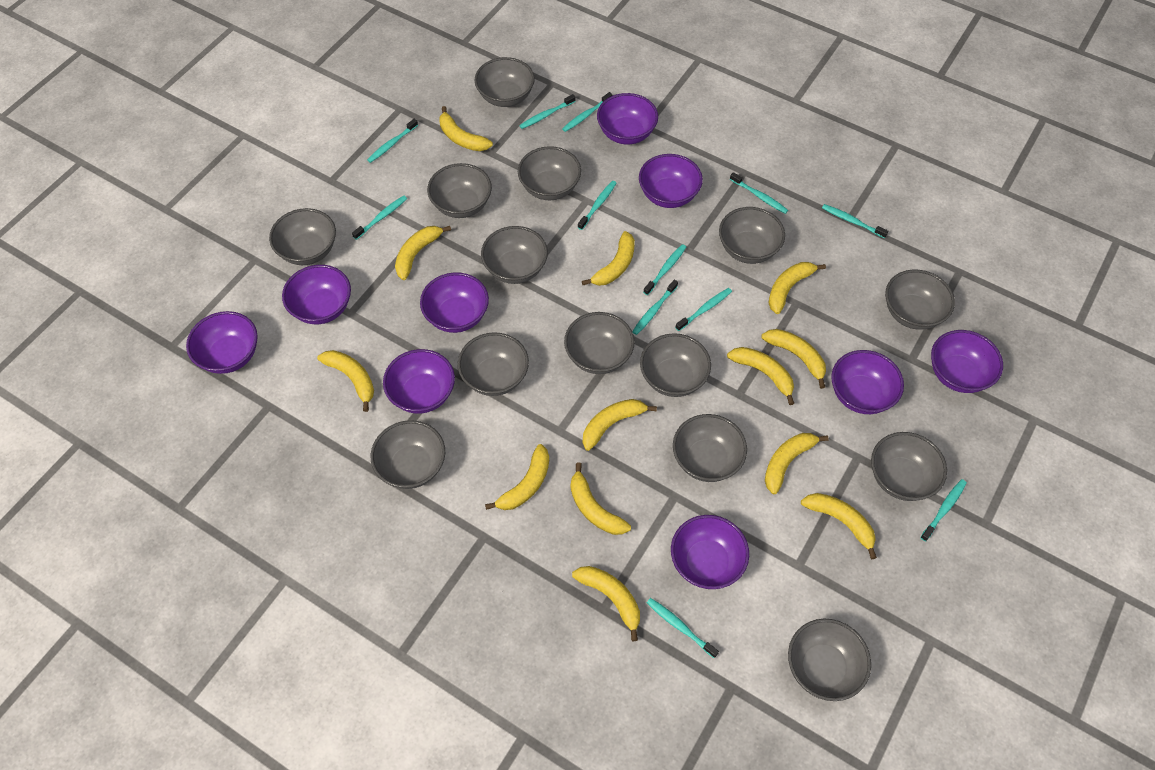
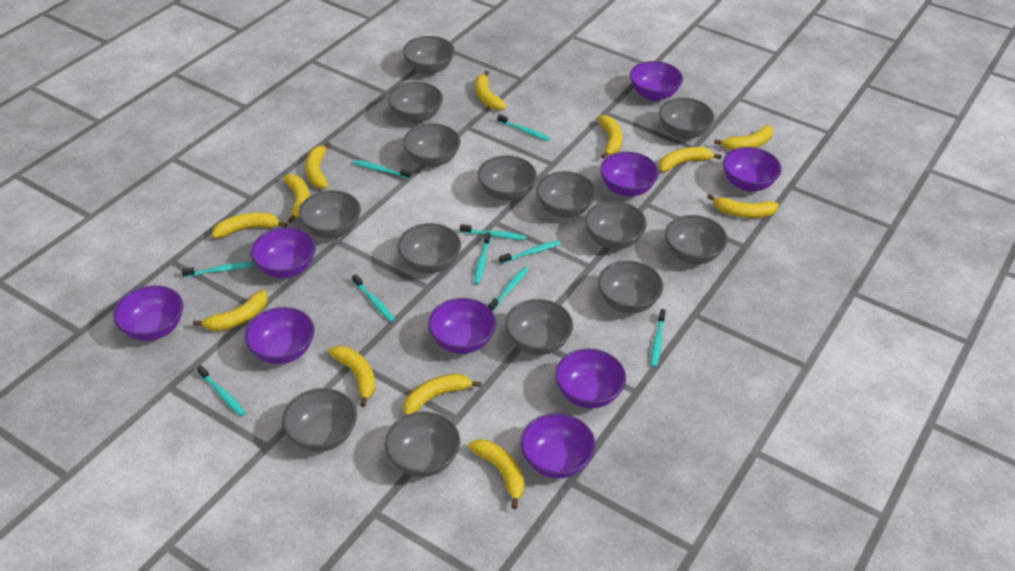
turquoise toothbrush: 12 -> 10
yellow banana: 13 -> 12

